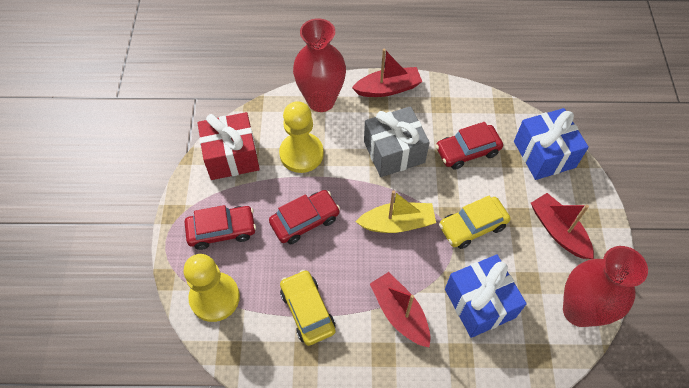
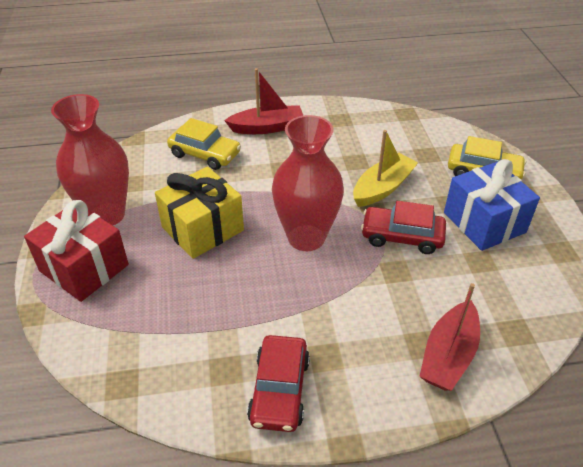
blue gift: 2 -> 1
grey gift: 1 -> 0
red boat: 3 -> 2
red car: 3 -> 2
yellow gift: 0 -> 1
yellow pawn: 2 -> 0

